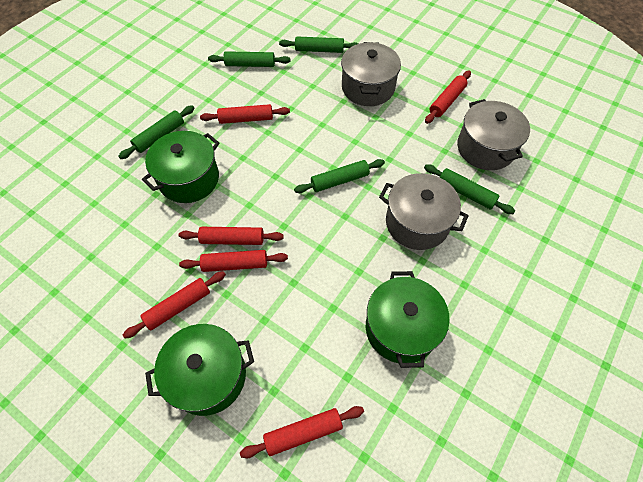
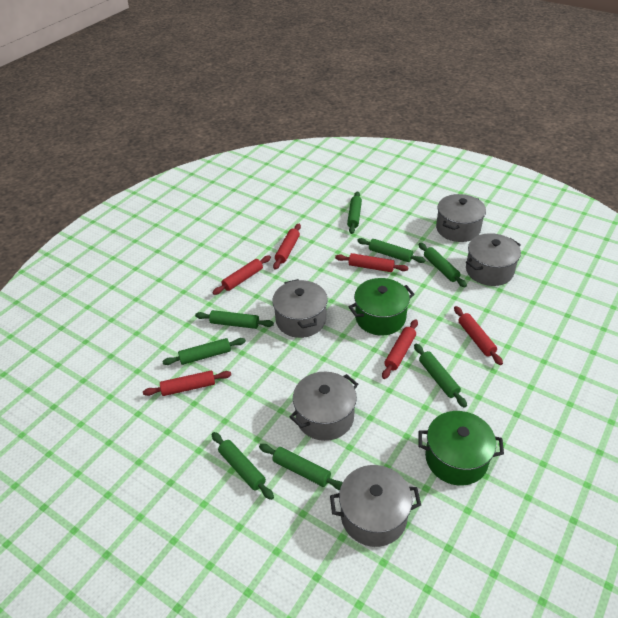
green pot: 3 -> 2
green rolling pin: 5 -> 8
grey pot: 3 -> 5

